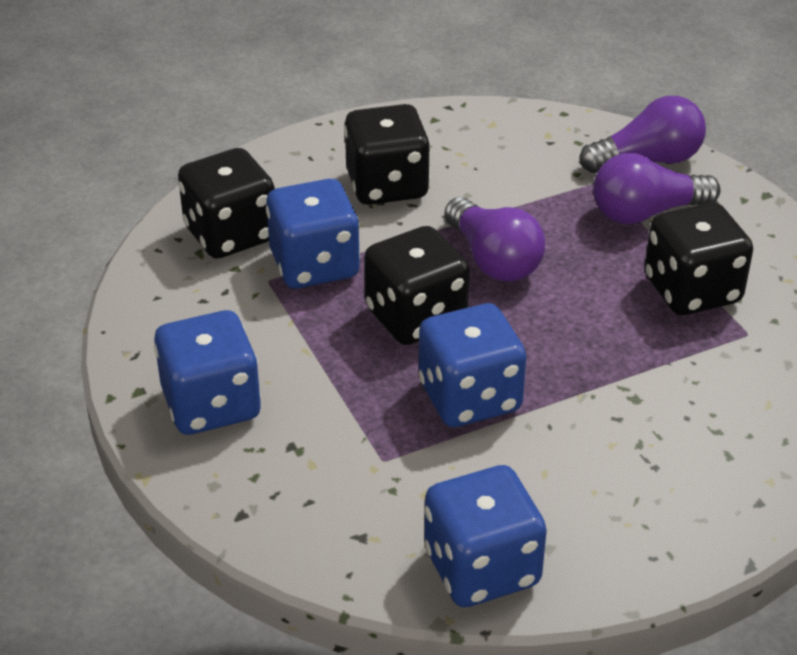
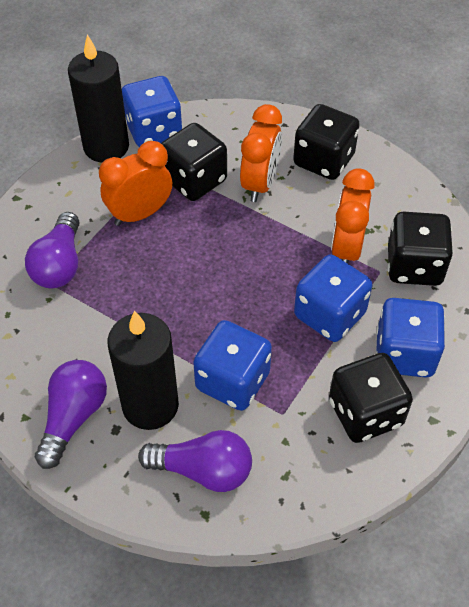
black candle: 0 -> 2
orange clock: 0 -> 3

